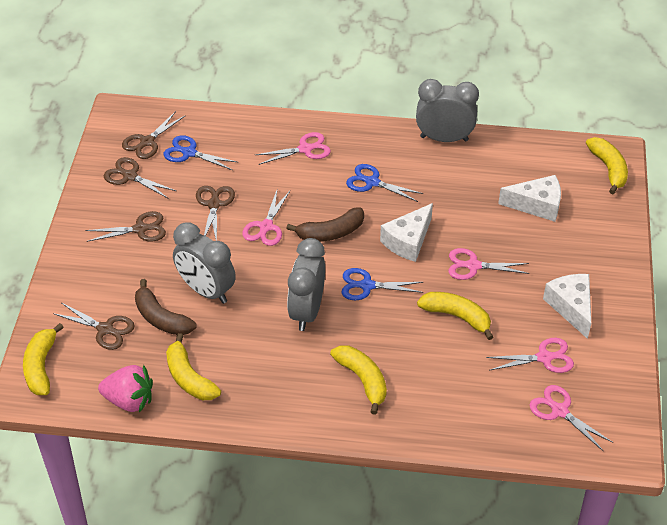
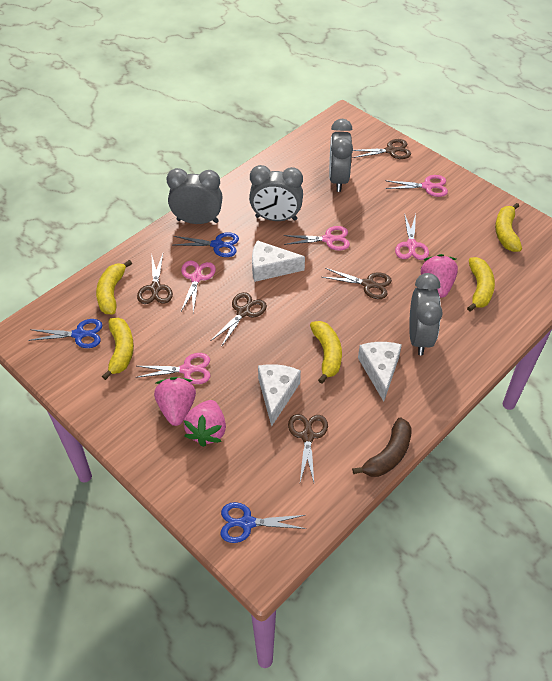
brown banana: 2 -> 1
grey clock: 3 -> 4
pink strawberry: 1 -> 3

